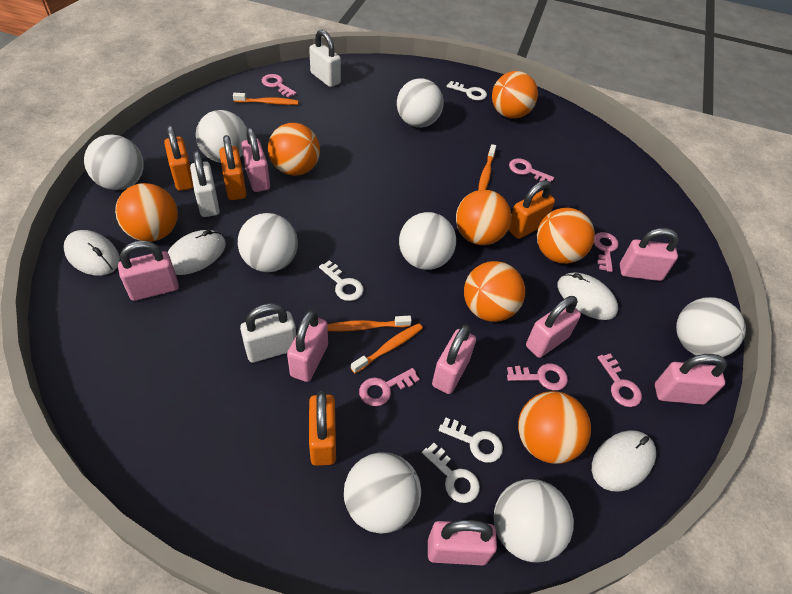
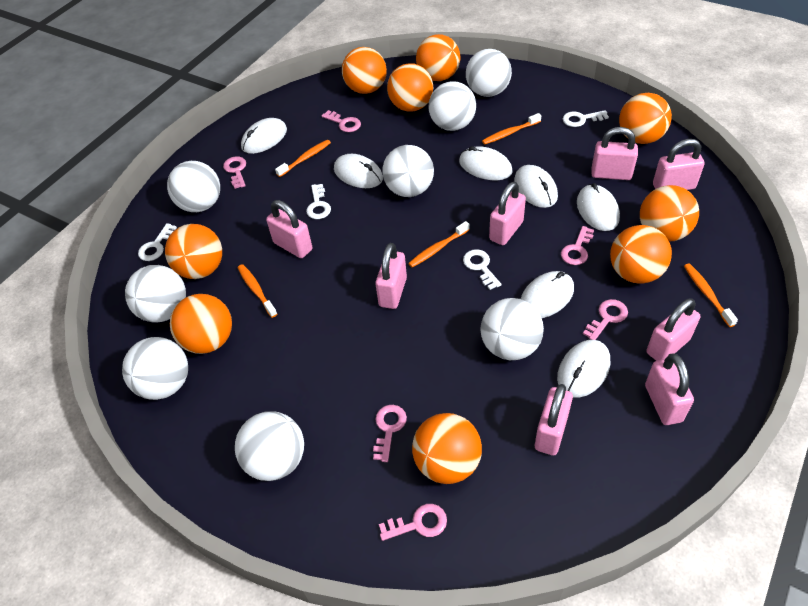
orange ball: 7 -> 9
orange padlock: 4 -> 0
orange toothbrush: 4 -> 5
white mouse: 4 -> 7
white padlock: 3 -> 0

